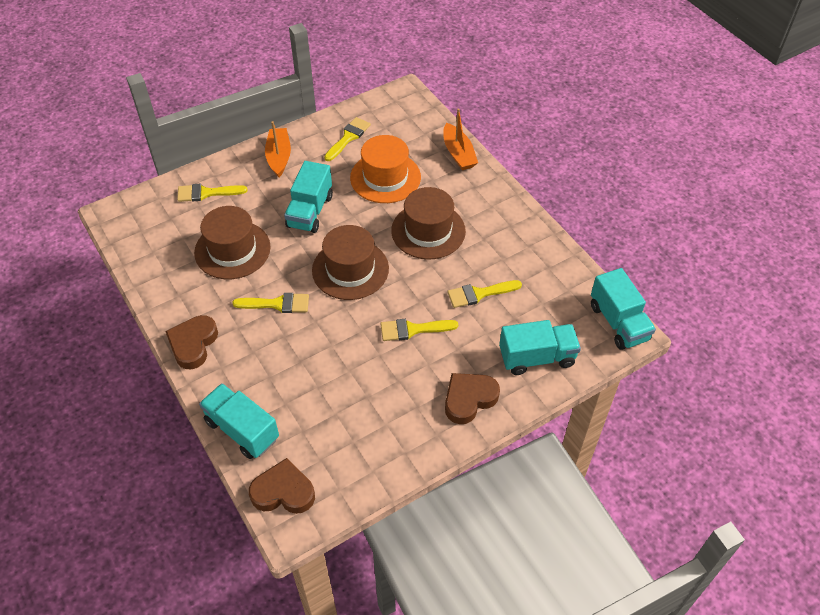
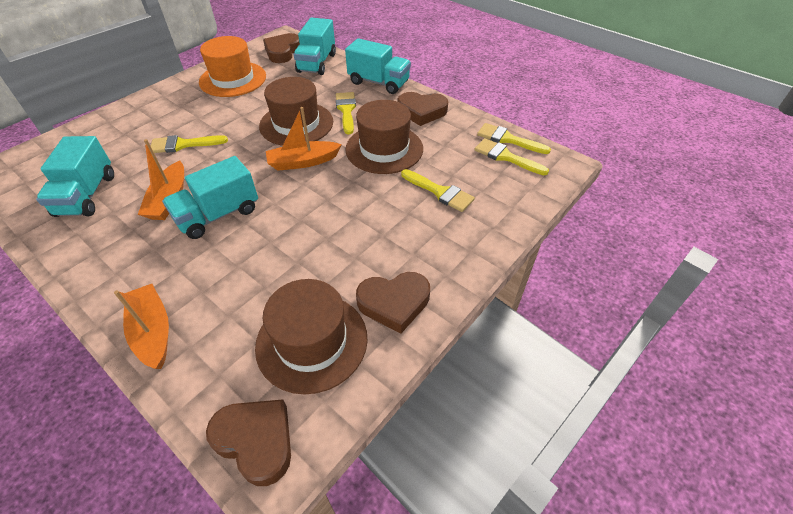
brown heart: 3 -> 4
orange boat: 2 -> 3

